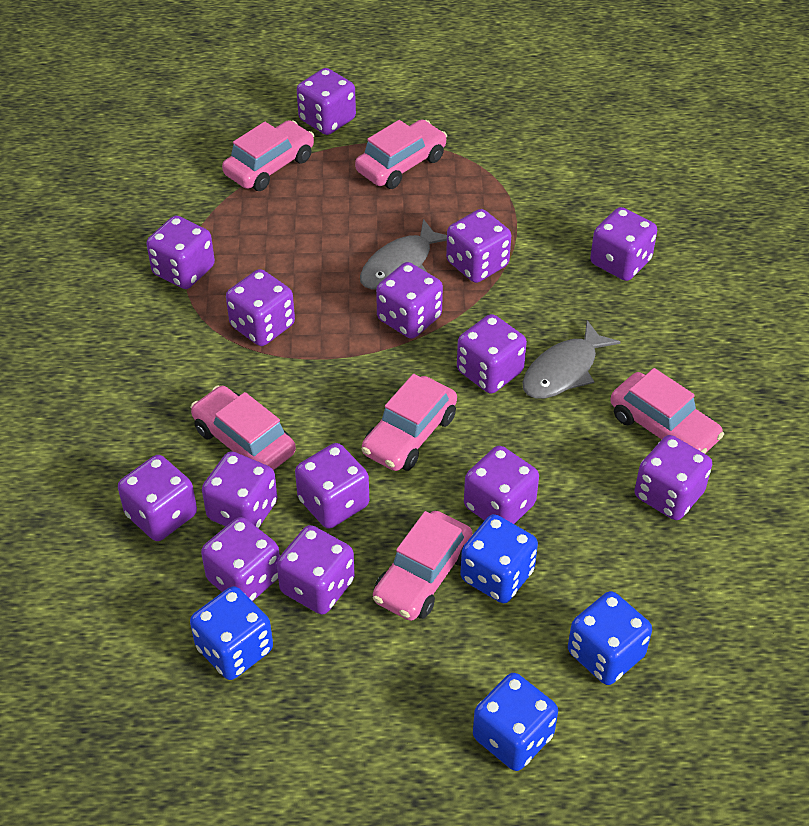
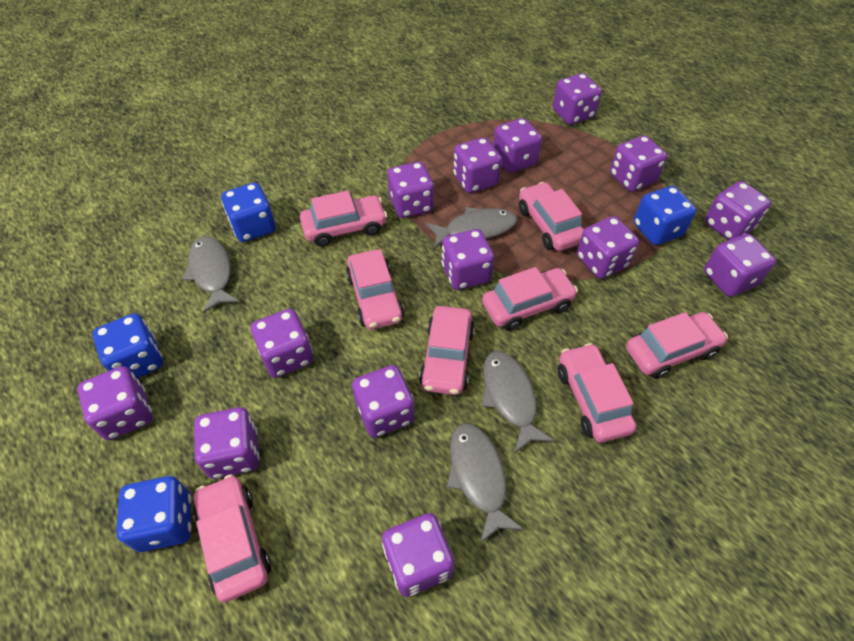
grey fish: 2 -> 4
pink car: 6 -> 8

